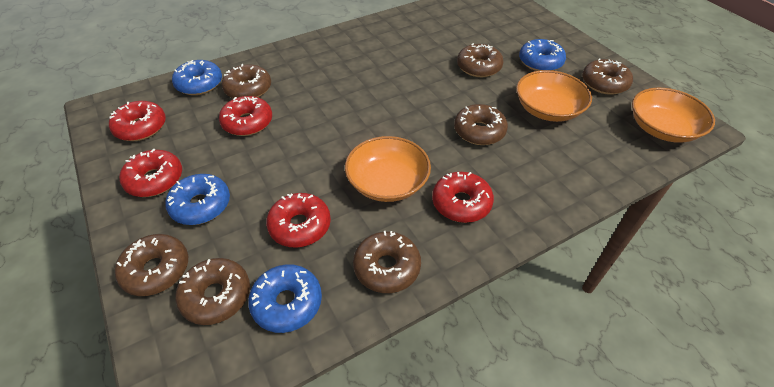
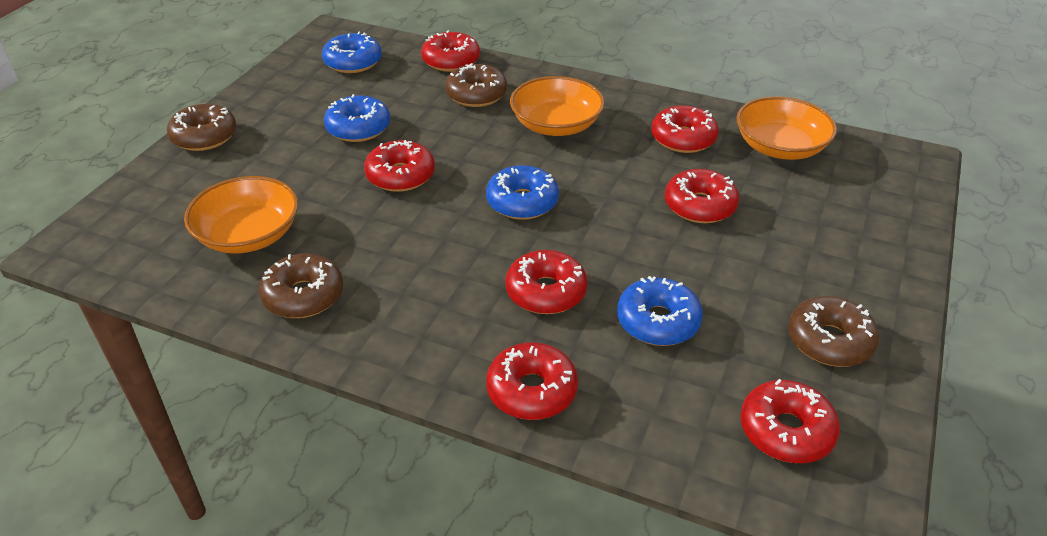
brown donut: 7 -> 4
red donut: 5 -> 7

